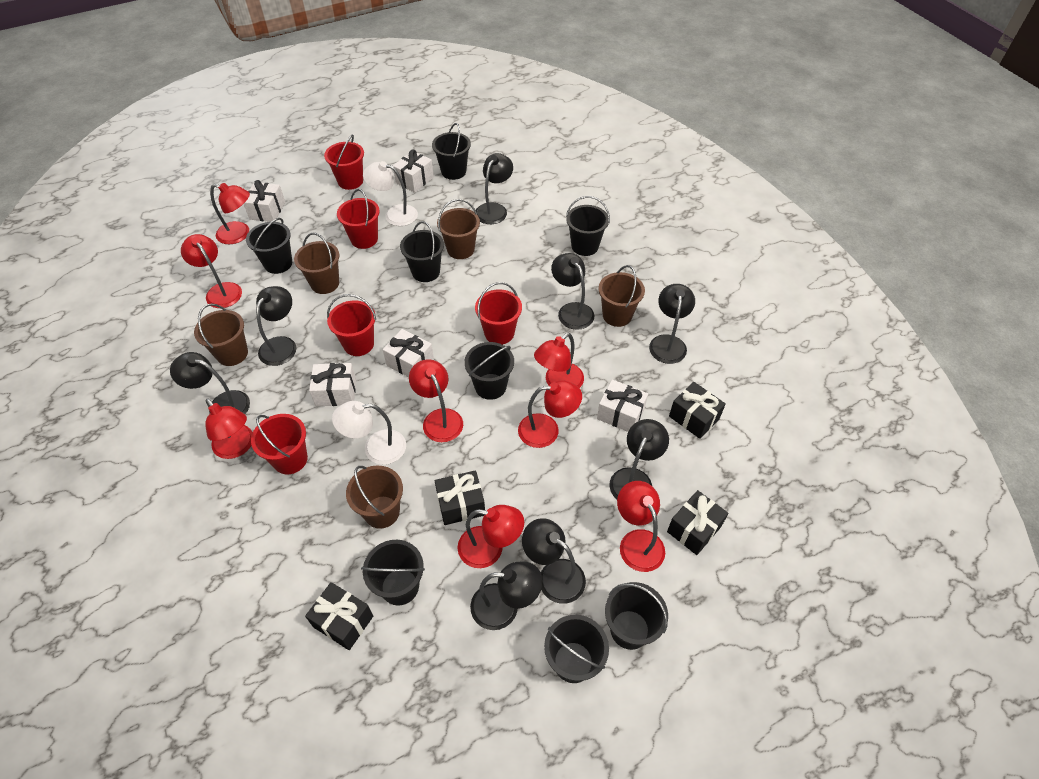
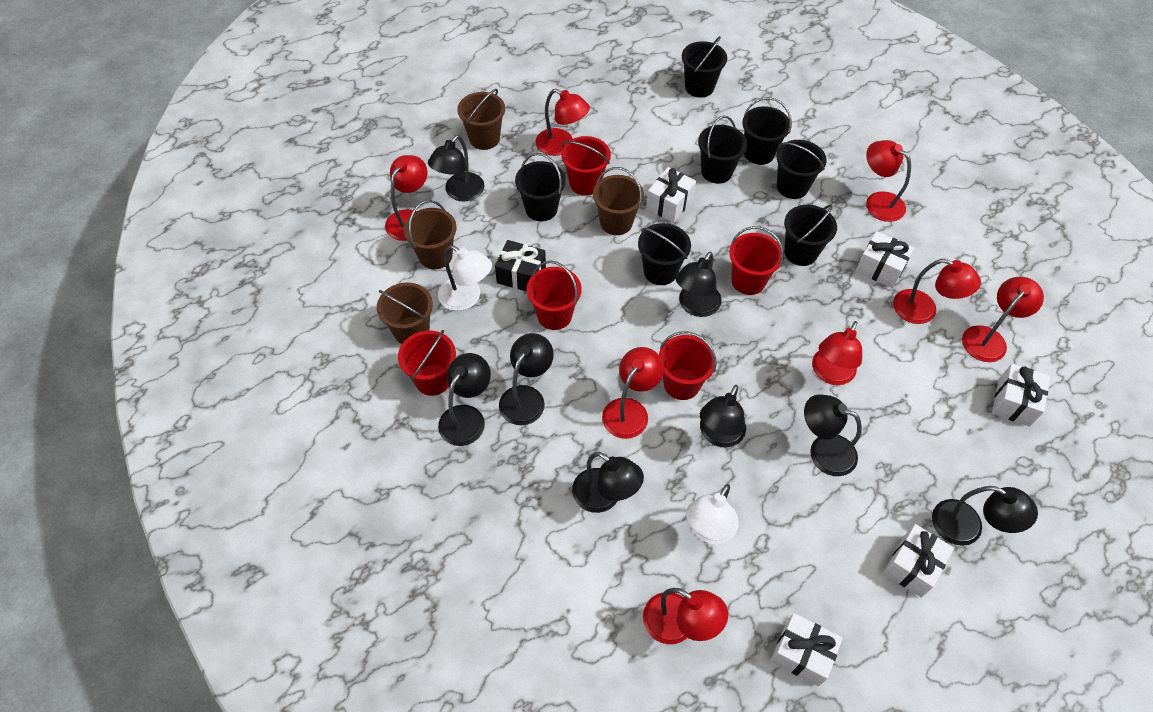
black bucket: 8 -> 7
black gift: 4 -> 1
brown bucket: 5 -> 4

